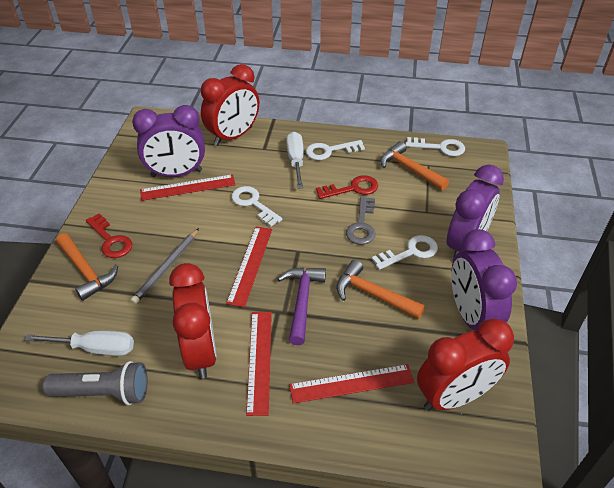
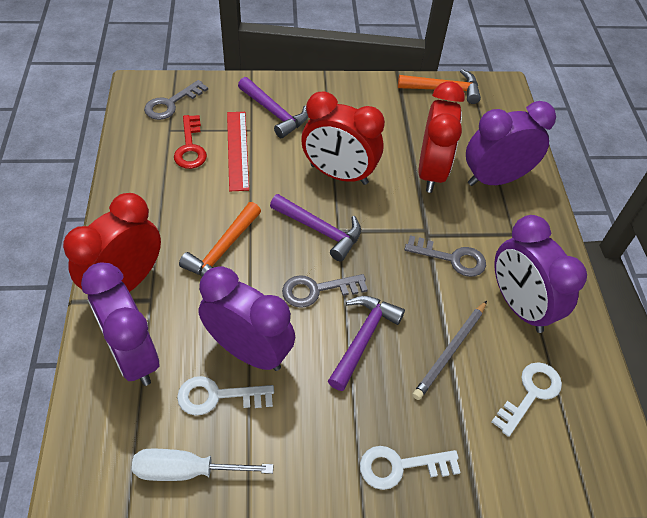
grey flashlight: 1 -> 0
grey key: 1 -> 3
orange hammer: 3 -> 2
purple clock: 3 -> 4
purple hammer: 1 -> 3
red key: 2 -> 1
red ruler: 4 -> 1
white key: 4 -> 3
white screwdriver: 2 -> 1

